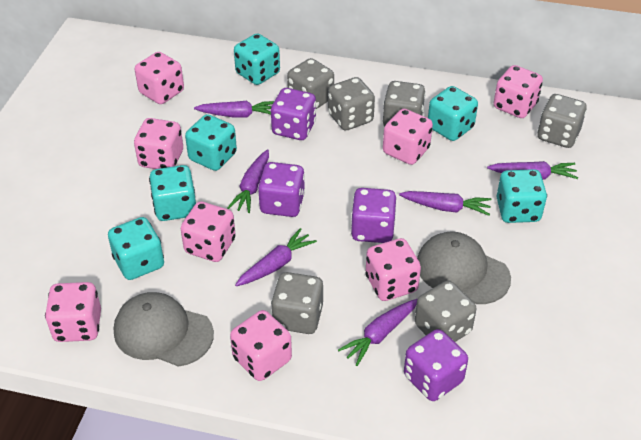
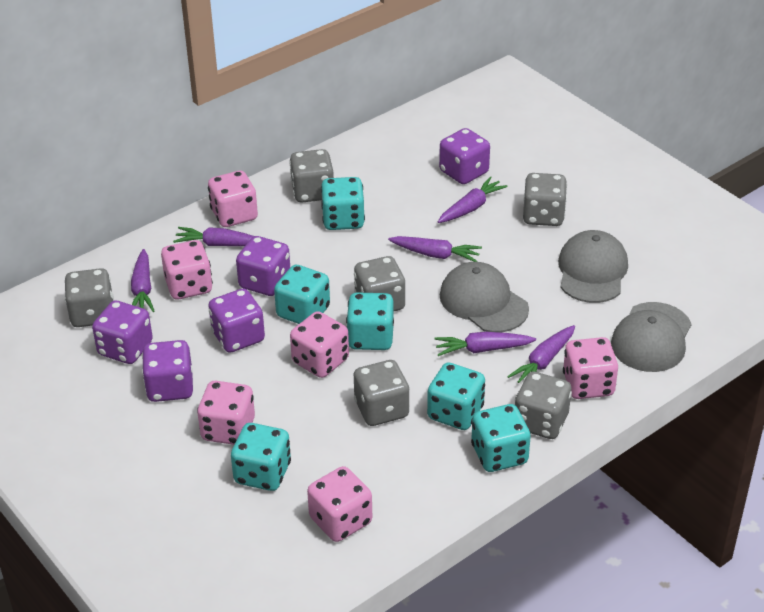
grey cap: 2 -> 3
pink dice: 8 -> 6
purple dice: 4 -> 5

